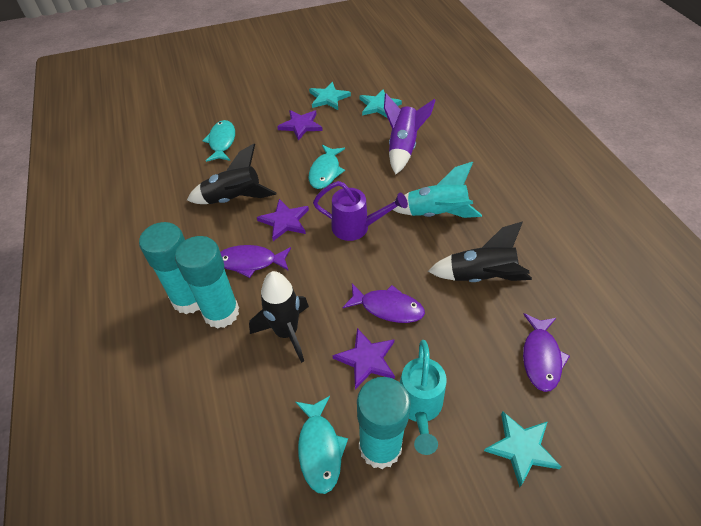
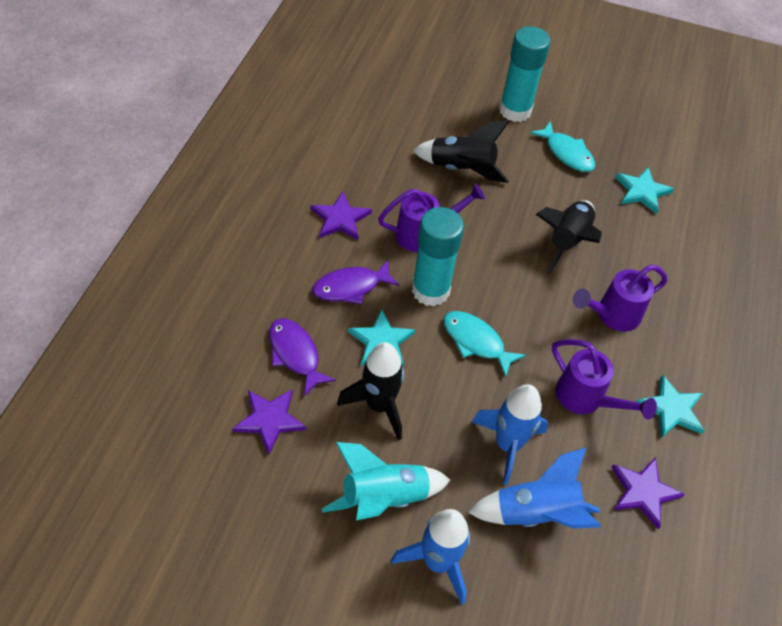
blue rocket: 0 -> 3
purple fish: 3 -> 2
purple rocket: 1 -> 0
purple watering can: 1 -> 3
turquoise fish: 3 -> 2
turquoise glue stick: 3 -> 2
turquoise watering can: 1 -> 0

